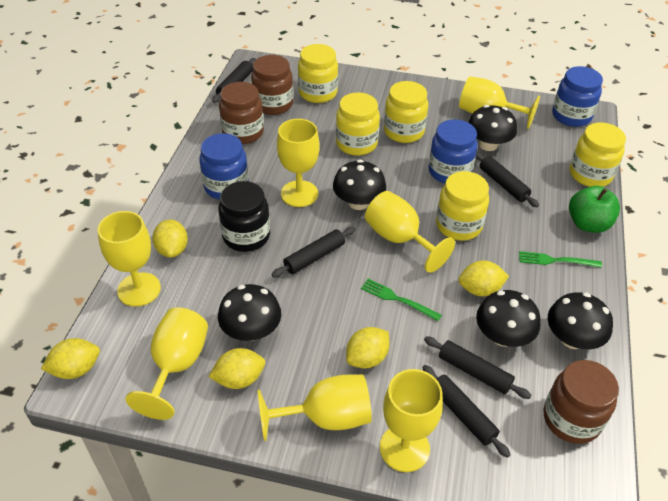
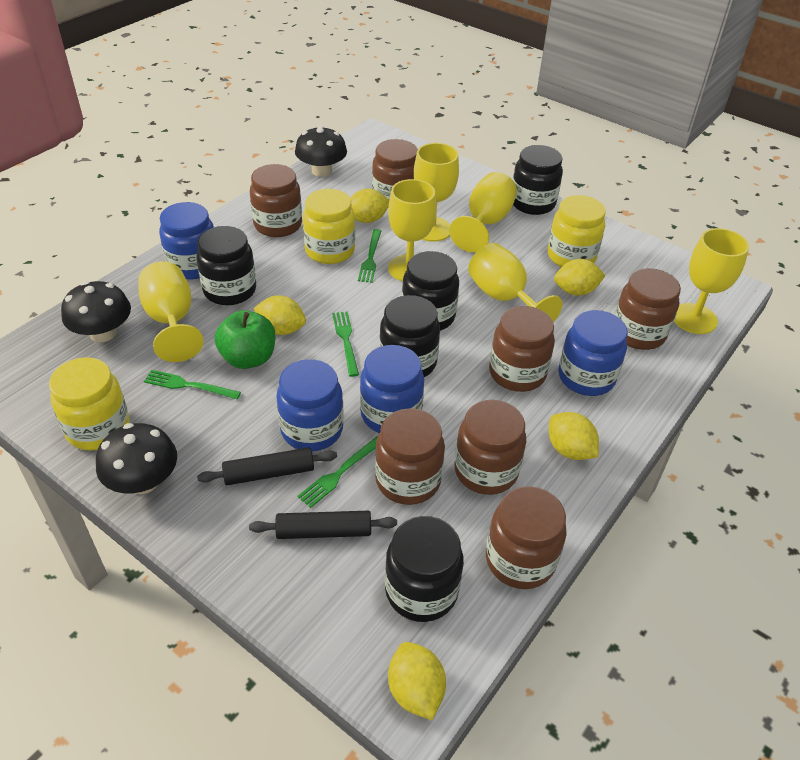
black jar: 1 -> 5
black mushroom: 5 -> 3
black rolling pin: 5 -> 2
blue jar: 3 -> 4
brown jar: 3 -> 7
green fork: 2 -> 4
yellow goblet: 7 -> 6
yellow jar: 5 -> 3

